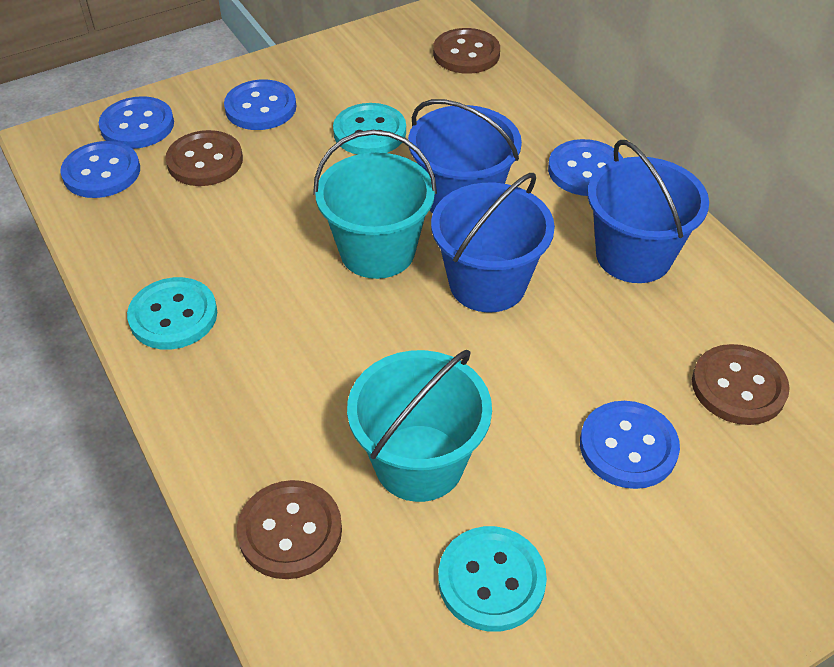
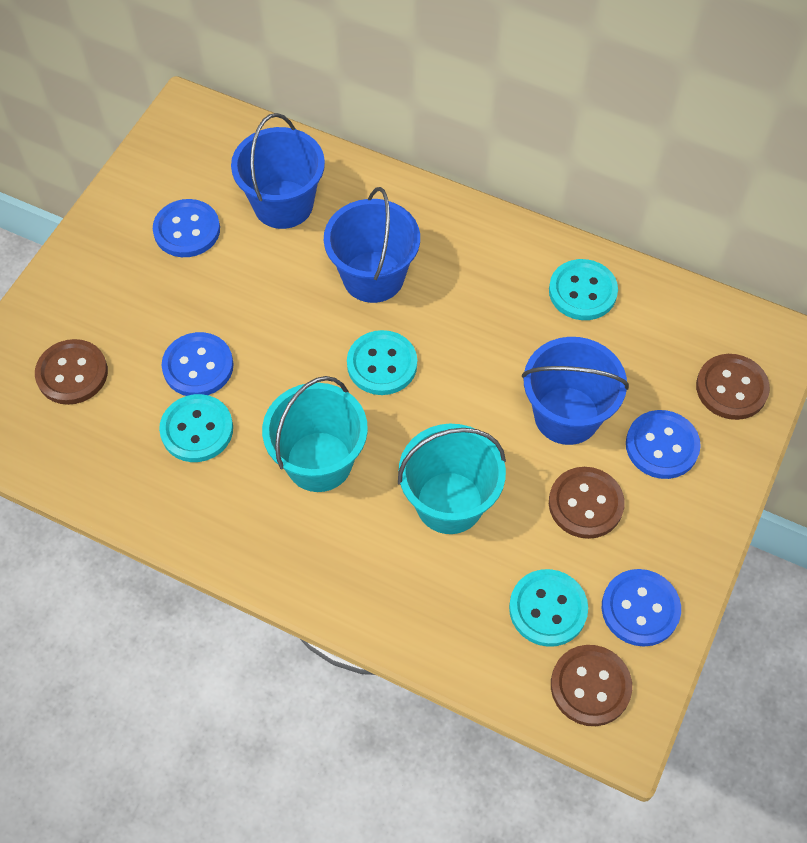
blue button: 5 -> 4
turquoise button: 3 -> 4

